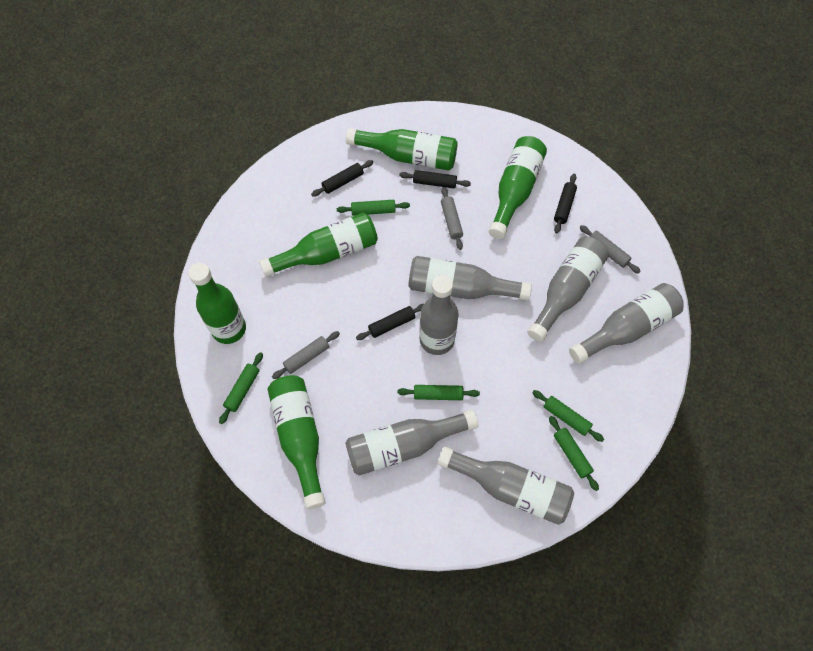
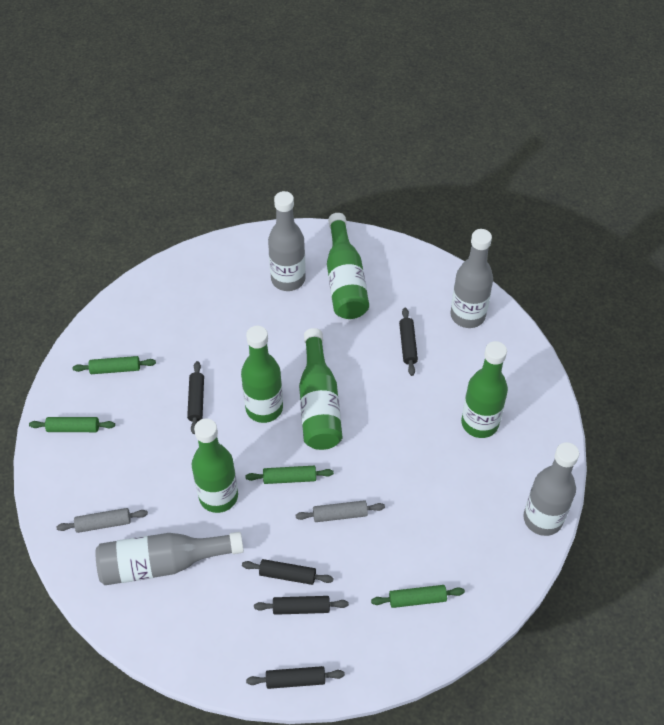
black rolling pin: 4 -> 5
green rolling pin: 5 -> 4
grey bottle: 6 -> 4
grey rolling pin: 3 -> 2

